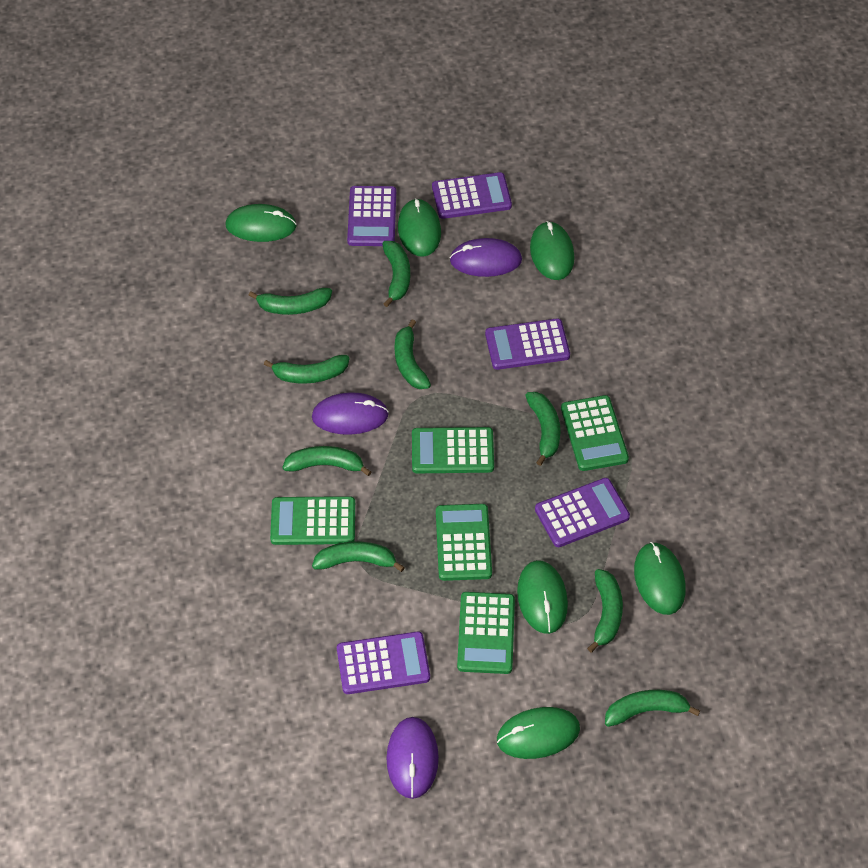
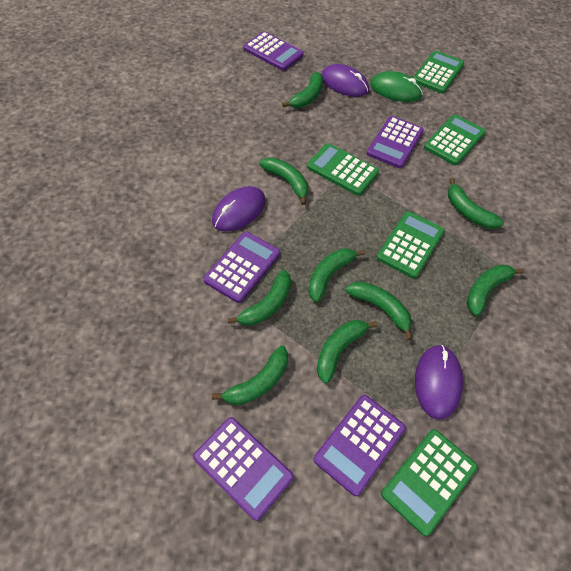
green mouse: 6 -> 1

